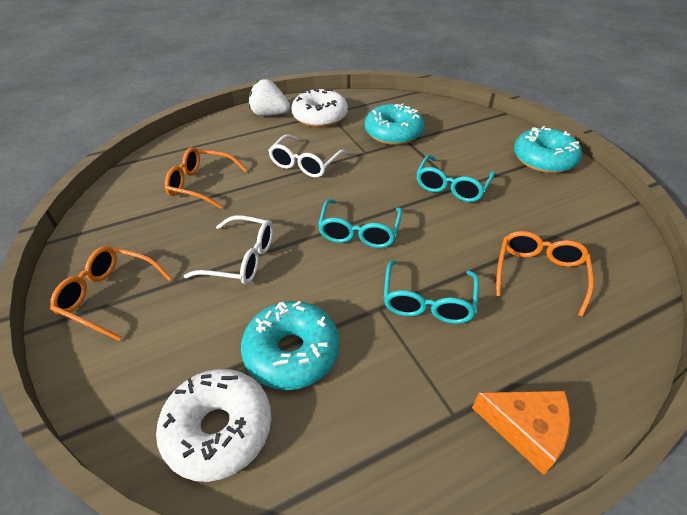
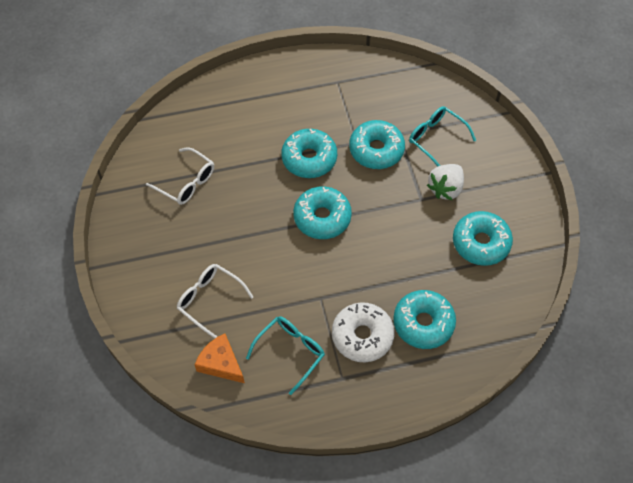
orange glasses: 3 -> 0
turquoise donut: 3 -> 5
turquoise glasses: 3 -> 2
white donut: 2 -> 1

